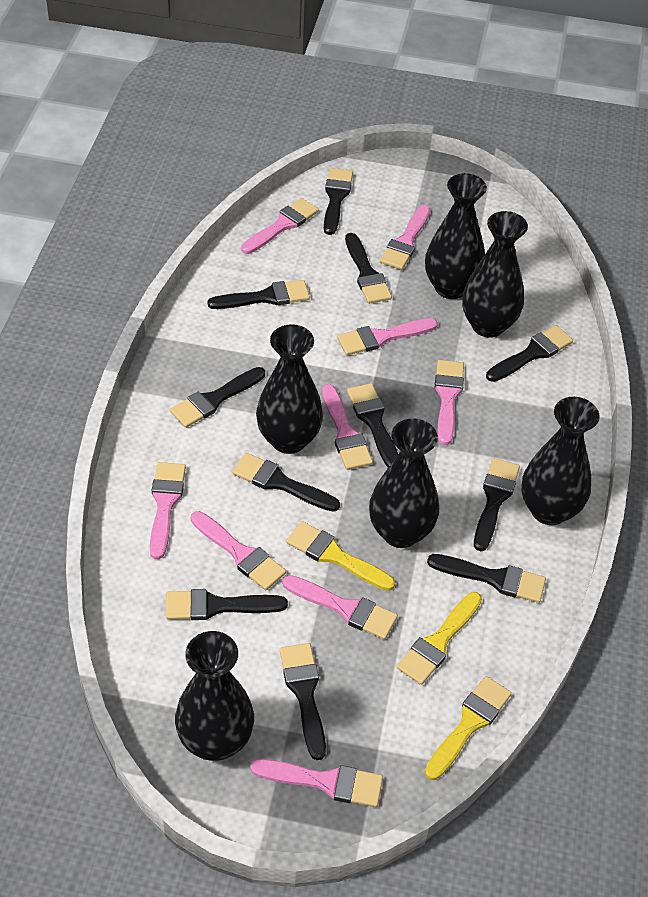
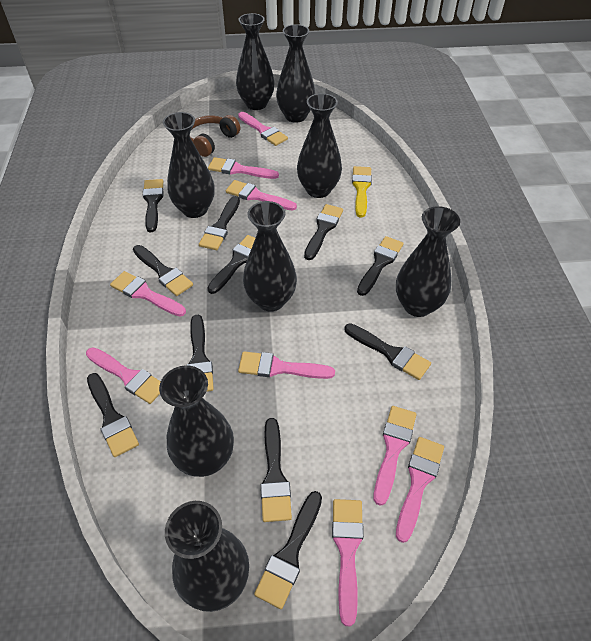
black vase: 6 -> 8
brown headphones: 0 -> 1
yellow brush: 3 -> 1

